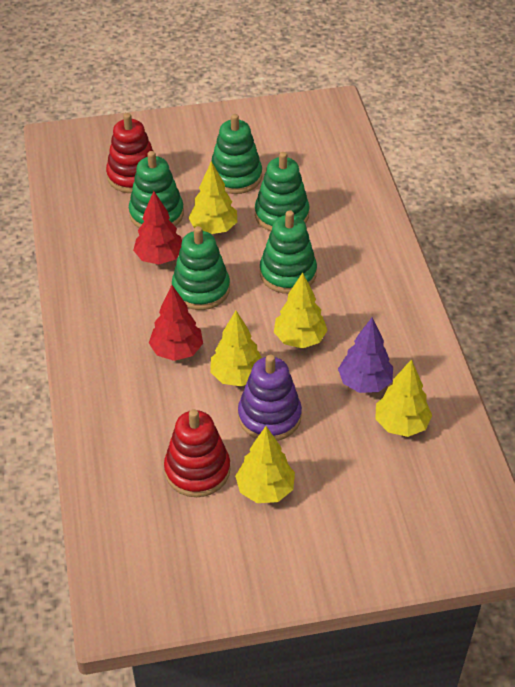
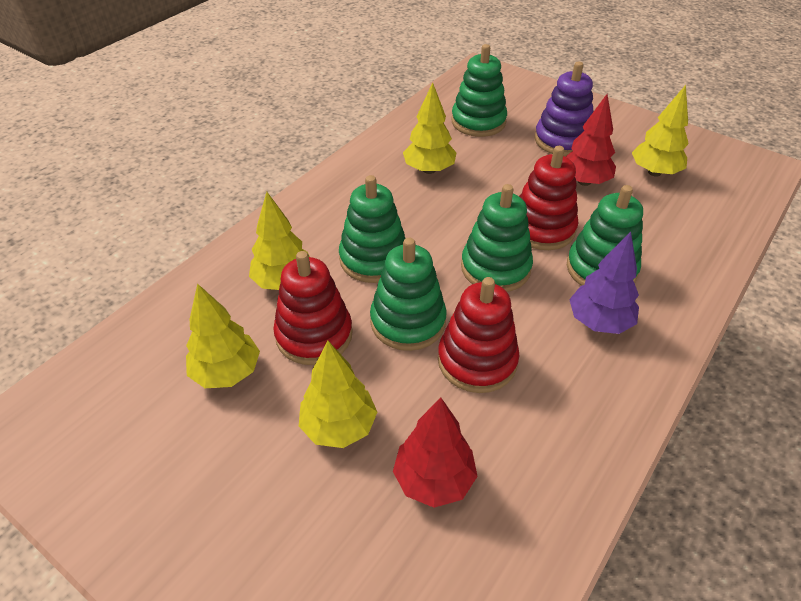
red stacking toy: 2 -> 3

